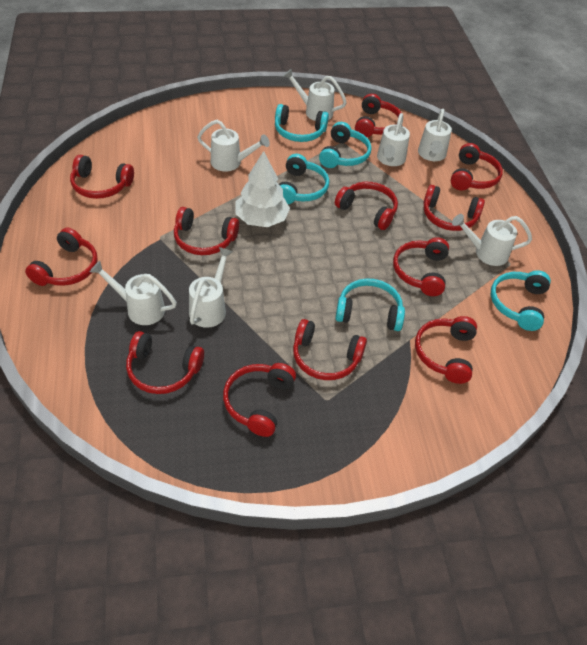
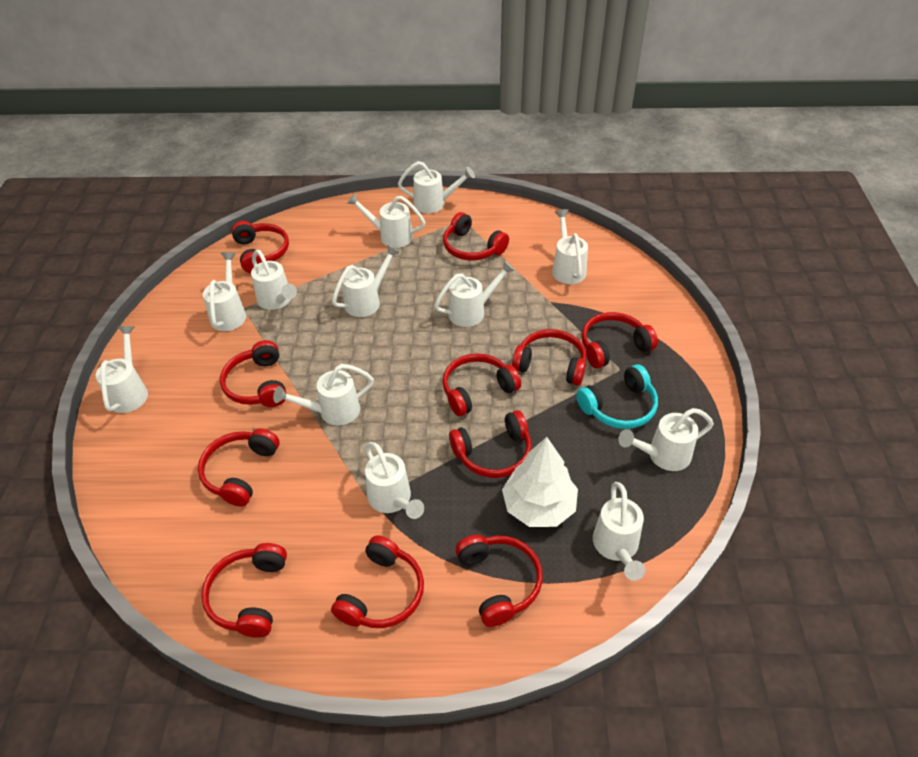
red headphones: 12 -> 11
turquoise headphones: 5 -> 1
white watering can: 7 -> 12

